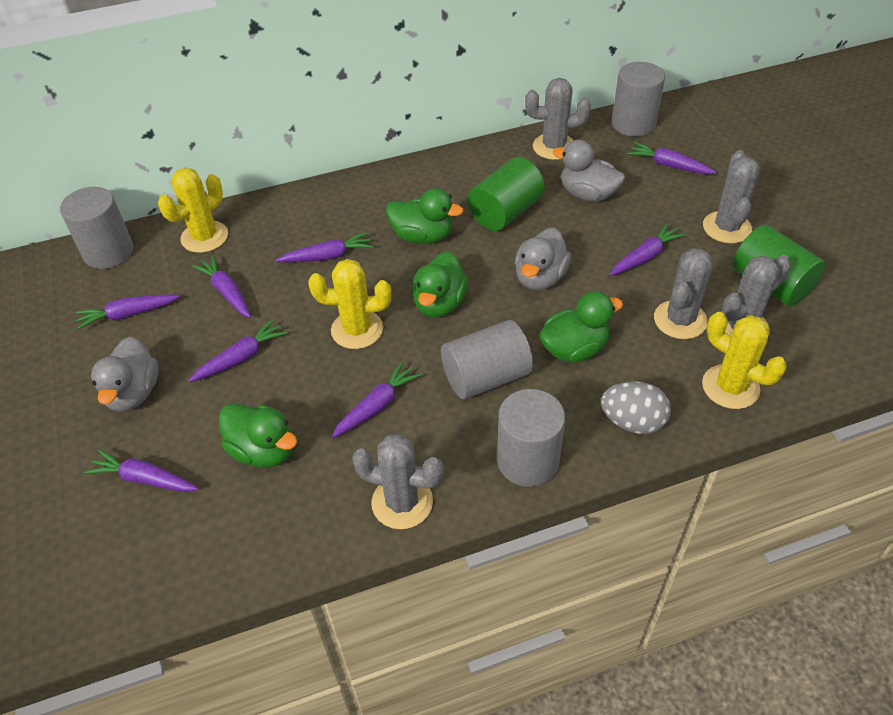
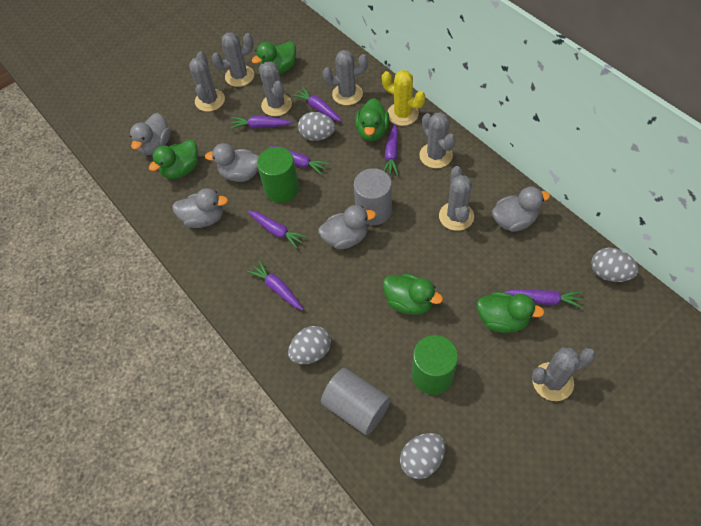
green duck: 4 -> 5
grey cactus: 5 -> 7
grey cylinder: 4 -> 2
grey duck: 3 -> 5
grey egg: 1 -> 4
purple carrot: 8 -> 7
yellow cactus: 3 -> 1

